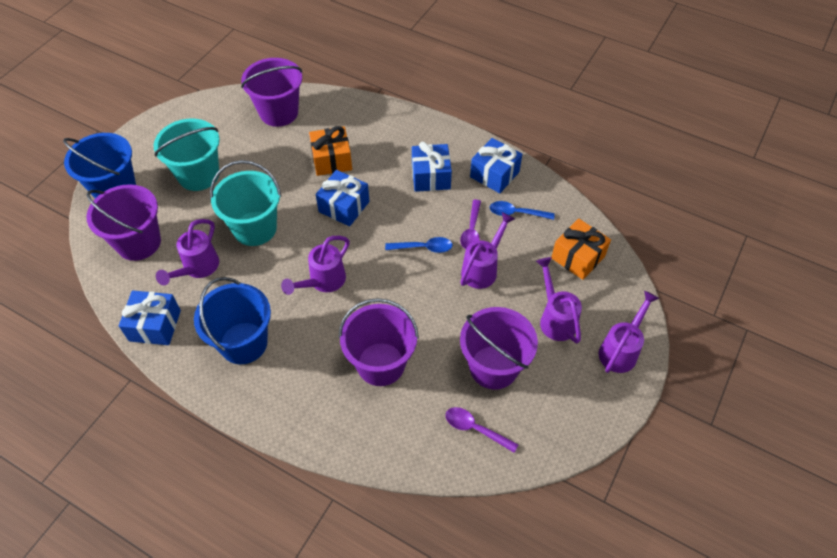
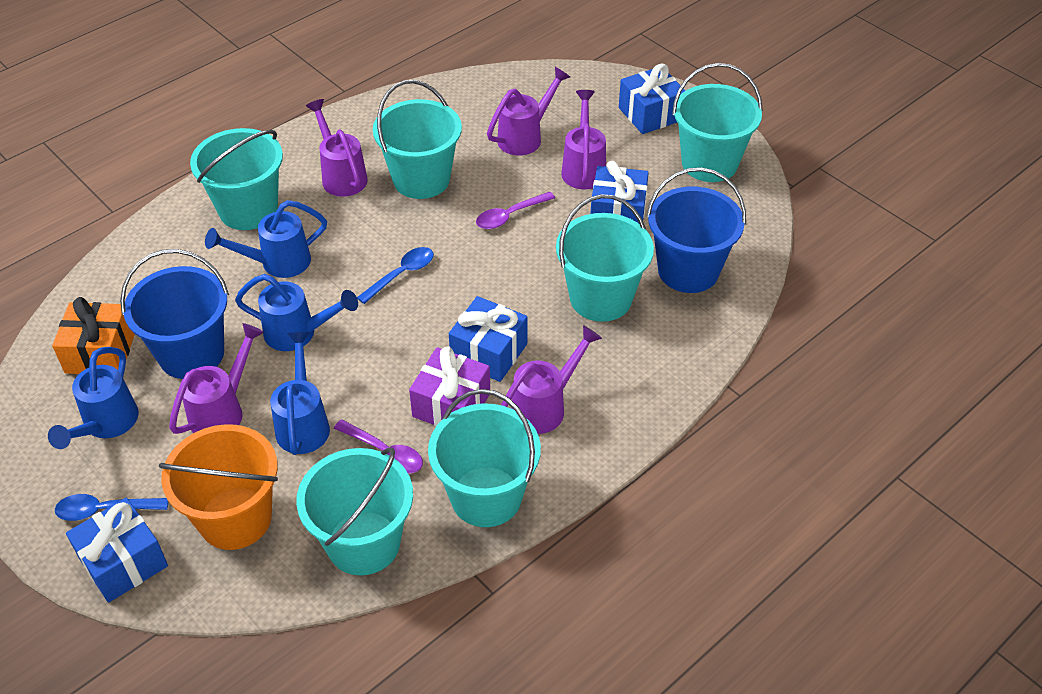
blue watering can: 0 -> 4
orange bucket: 0 -> 1
orange gift: 2 -> 1
purple bucket: 4 -> 0
purple gift: 0 -> 1
turquoise bucket: 2 -> 6

